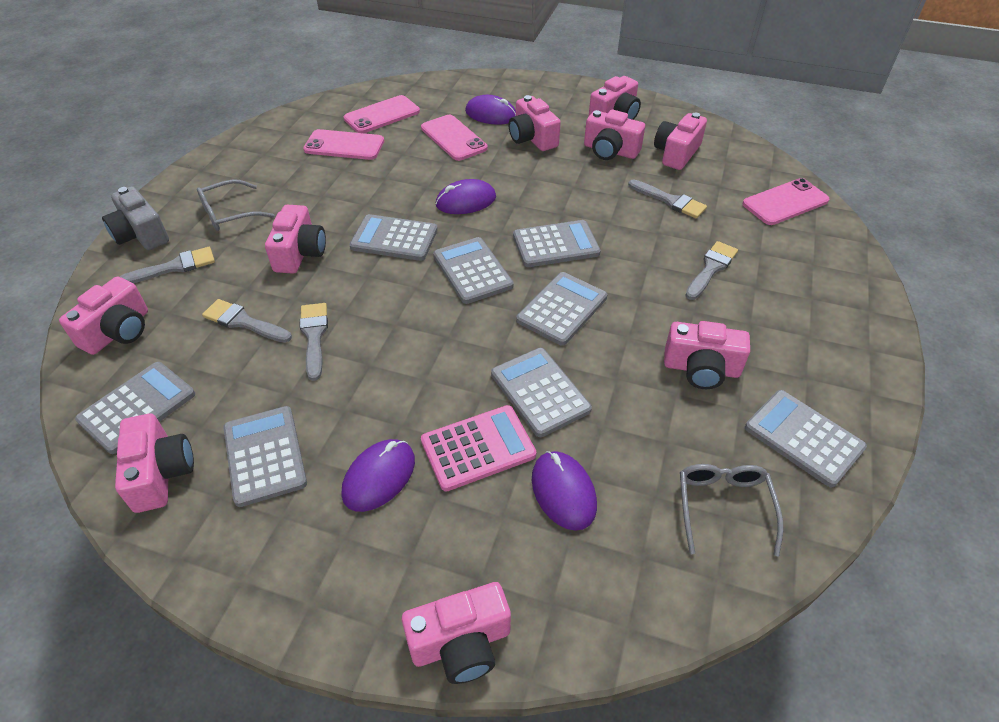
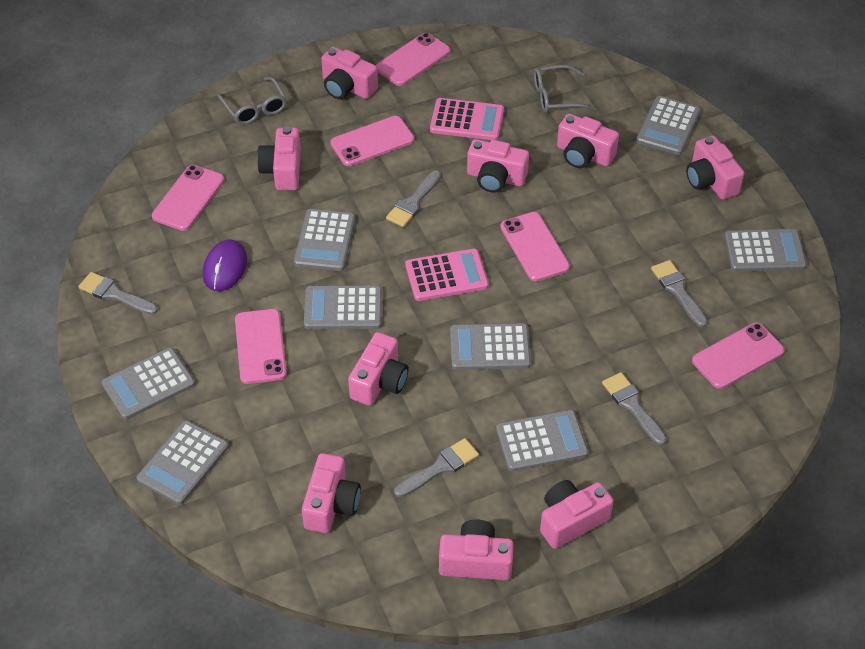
grey camera: 1 -> 0
pink calculator: 1 -> 2
pink phone: 4 -> 6
purple mouse: 4 -> 1

